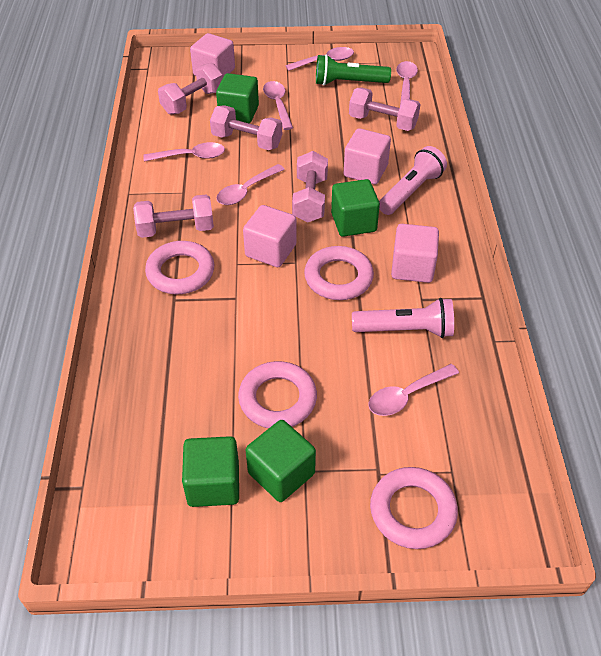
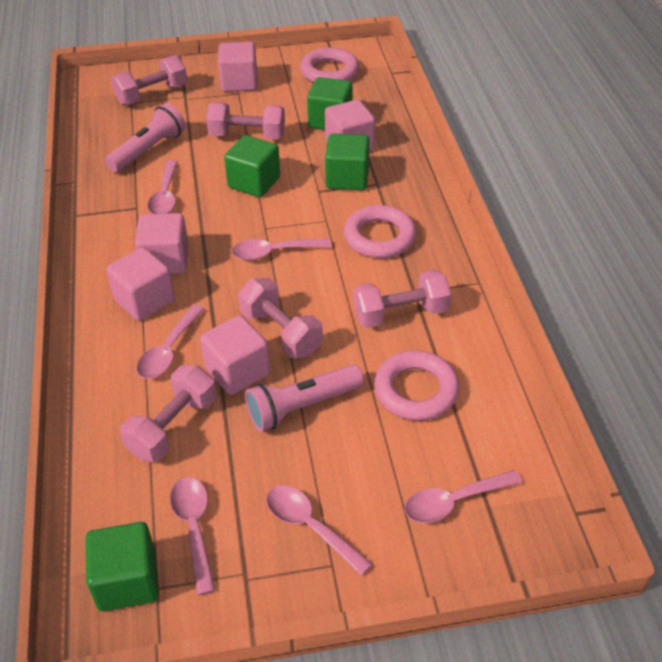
green flashlight: 1 -> 0
pink cube: 4 -> 5
pink ring: 4 -> 3

